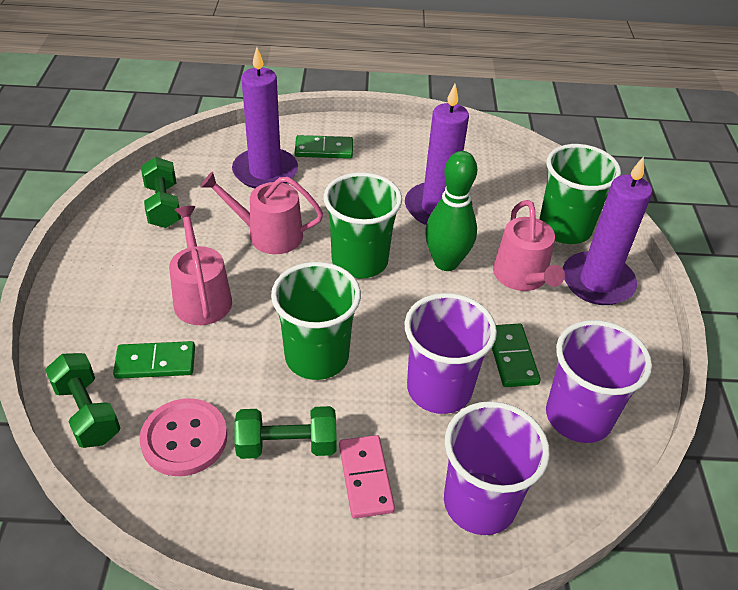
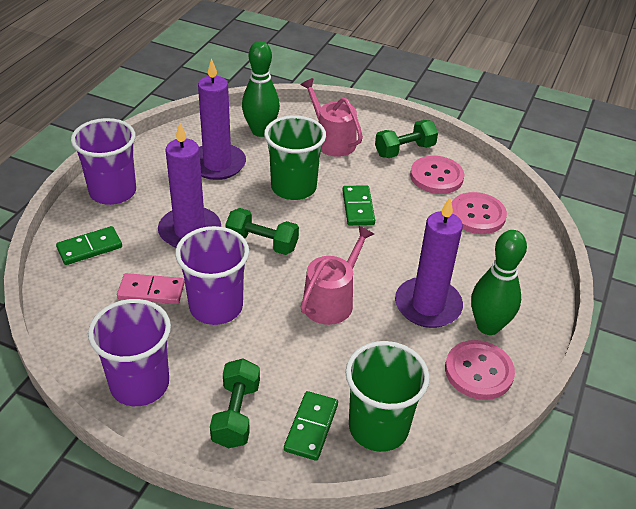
green bowling pin: 1 -> 2
green cup: 3 -> 2
pink button: 1 -> 3
pink watering can: 3 -> 2

